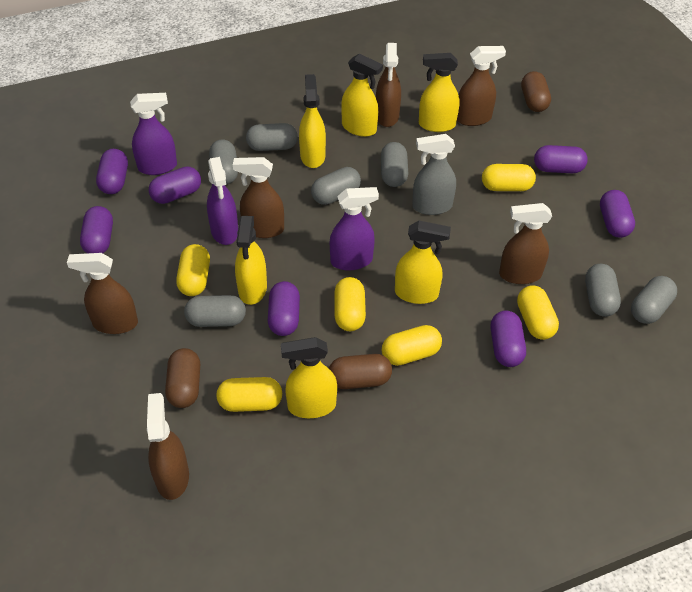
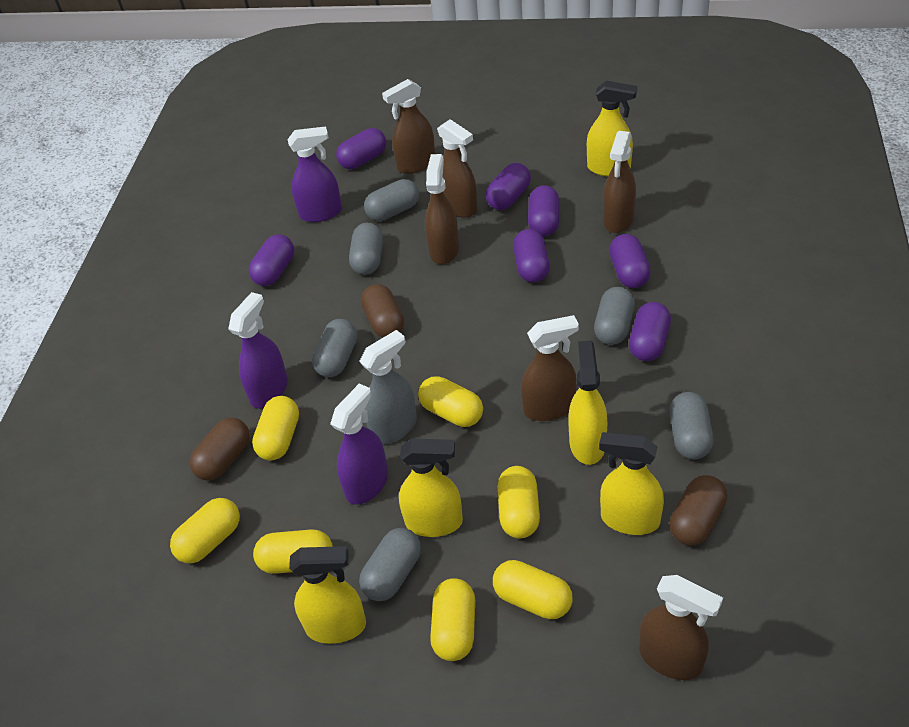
grey capsule: 7 -> 6
yellow capsule: 6 -> 7
yellow spray bottle: 6 -> 5

